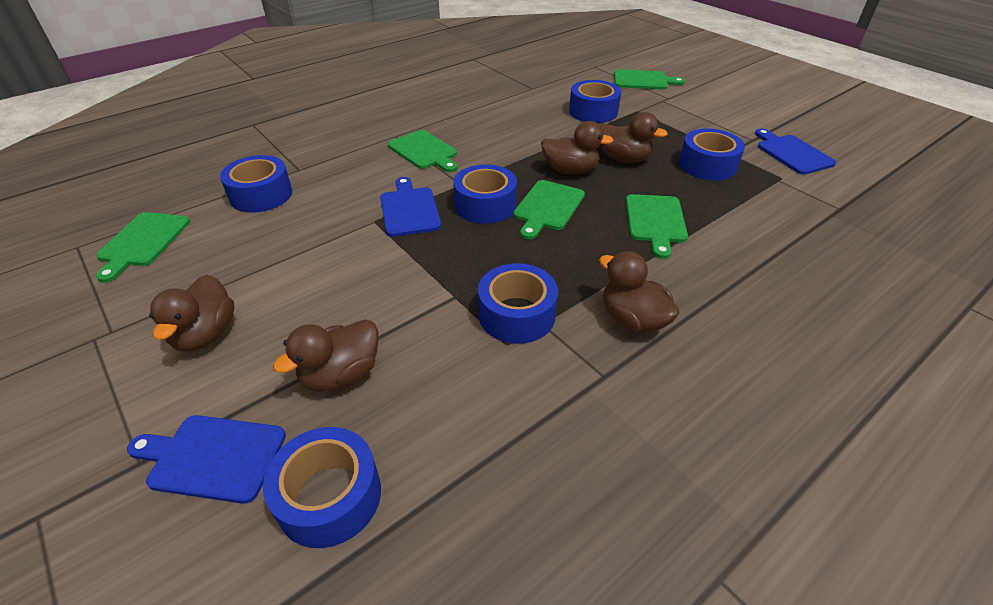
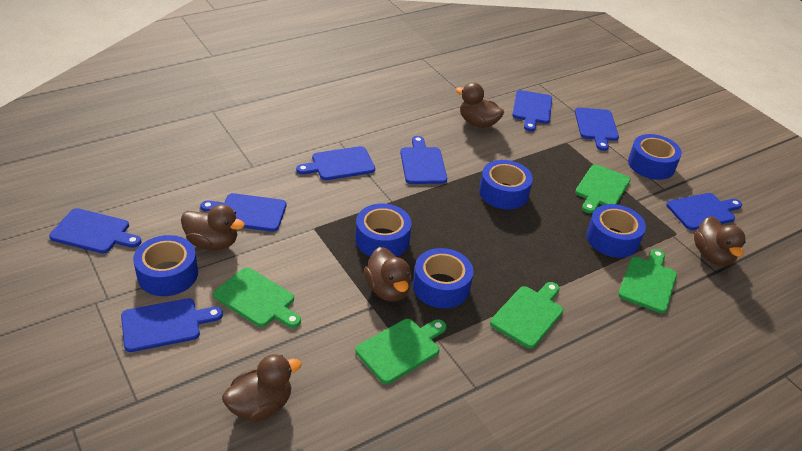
blue cutting board: 3 -> 8

